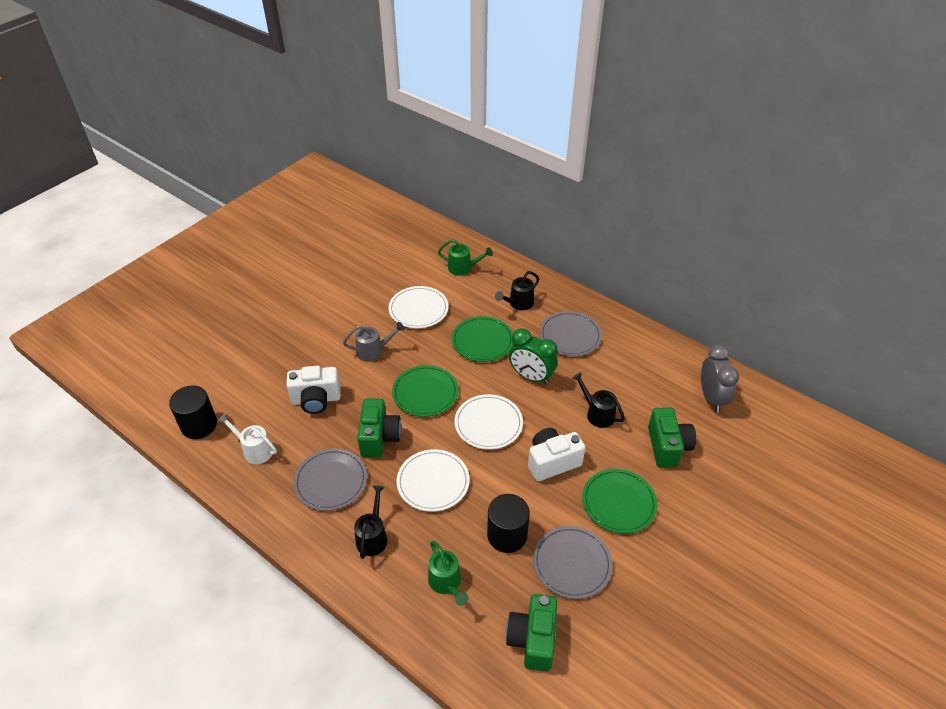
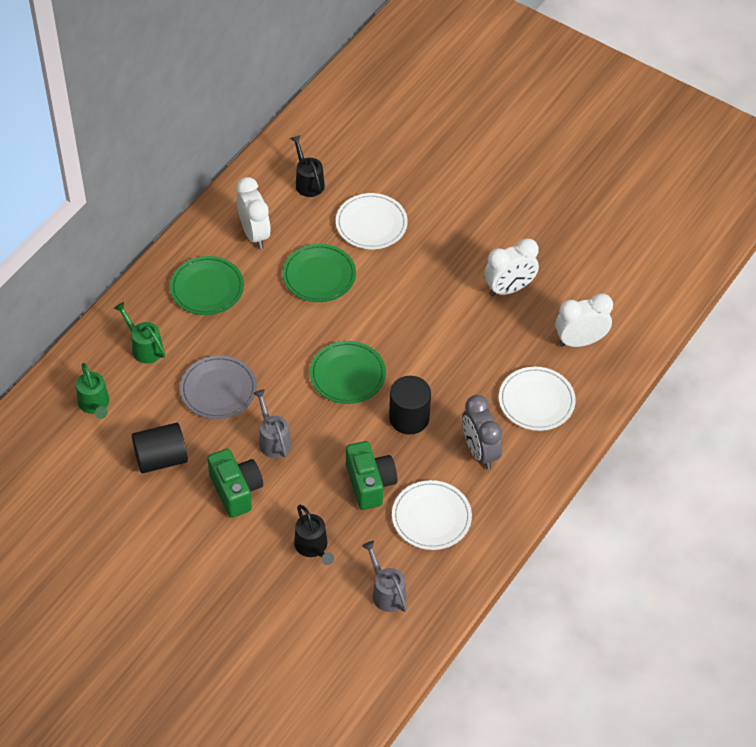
black watering can: 3 -> 2
green camera: 3 -> 2
green clock: 1 -> 0
grey plate: 3 -> 1
grey watering can: 1 -> 2
white camera: 2 -> 0
white clock: 0 -> 3
white watering can: 1 -> 0

